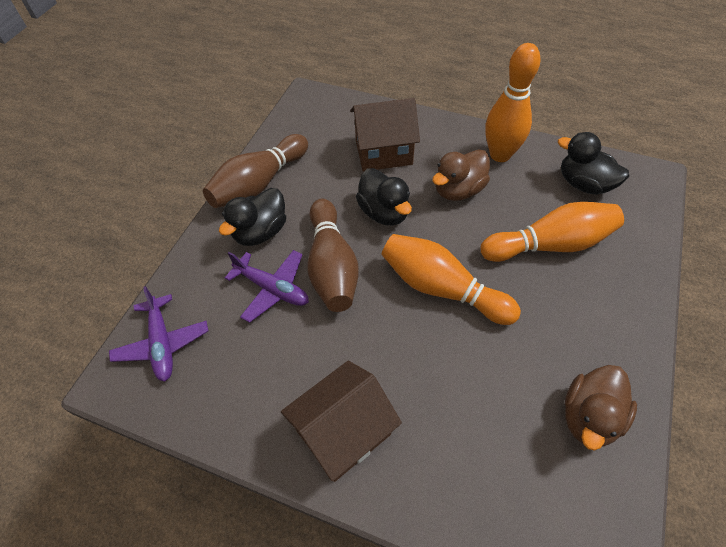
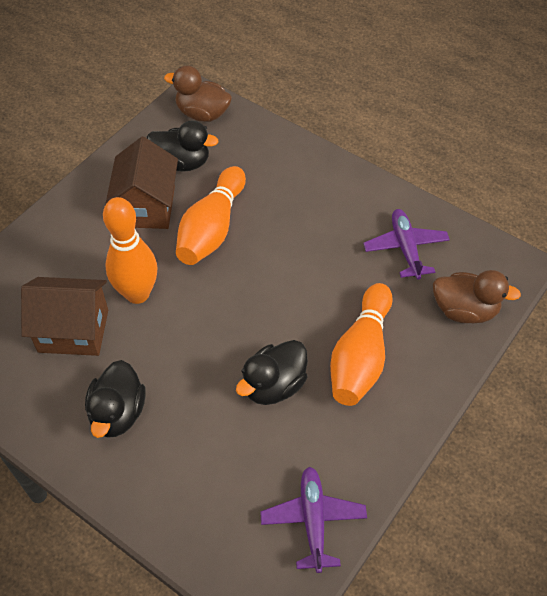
brown bowling pin: 2 -> 0

